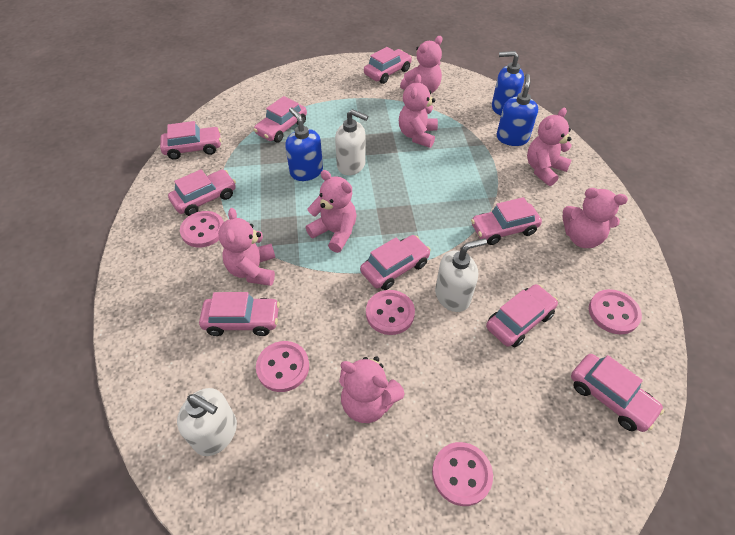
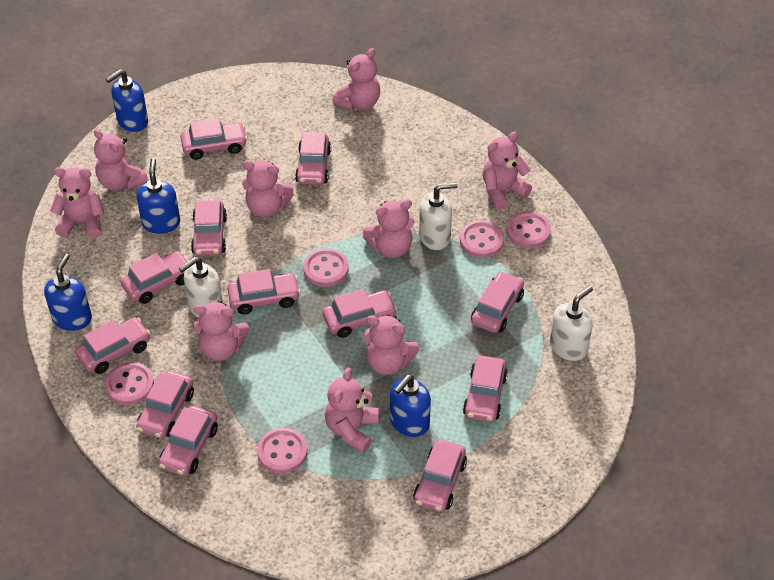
blue soap dispenser: 3 -> 4
pink car: 9 -> 12
pink teddy bear: 7 -> 9

